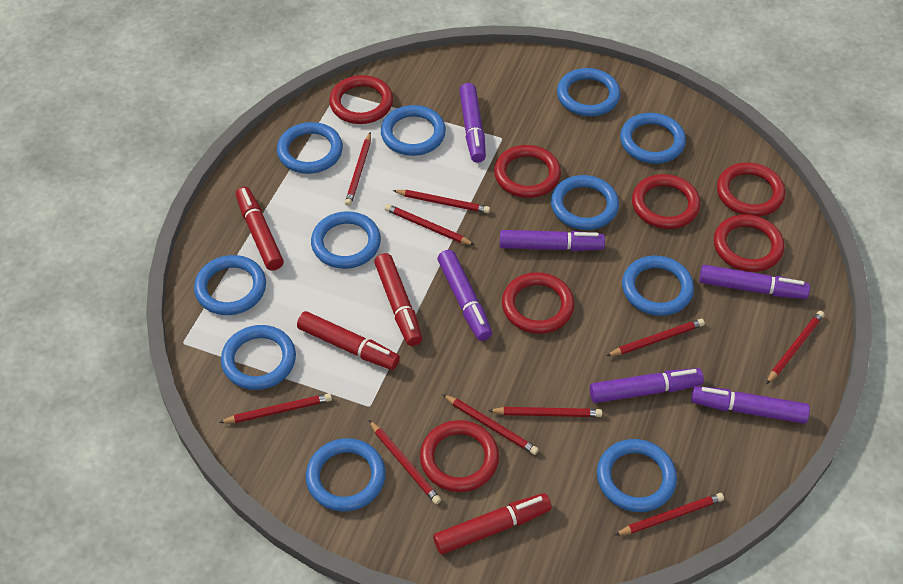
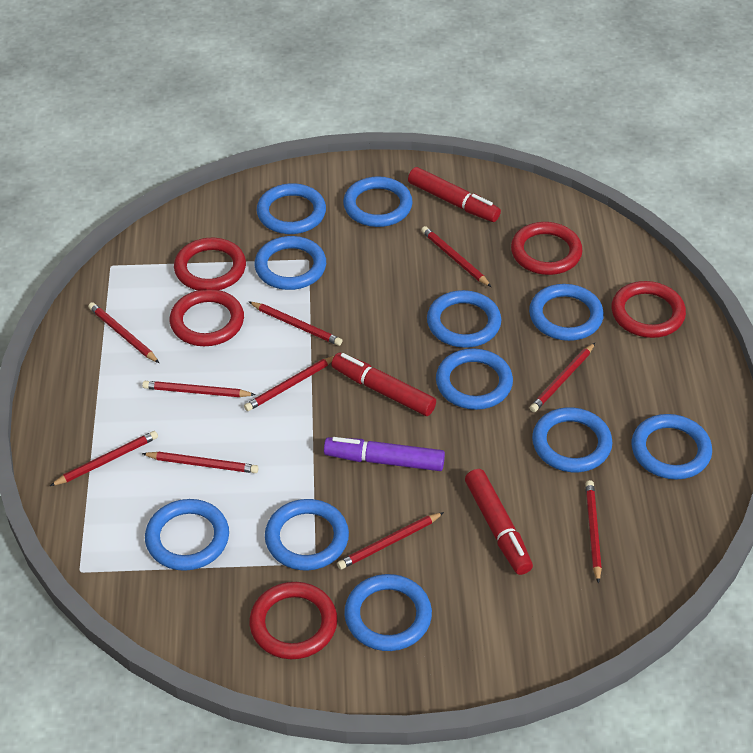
purple marker: 6 -> 1
red marker: 4 -> 3
red ring: 7 -> 5

